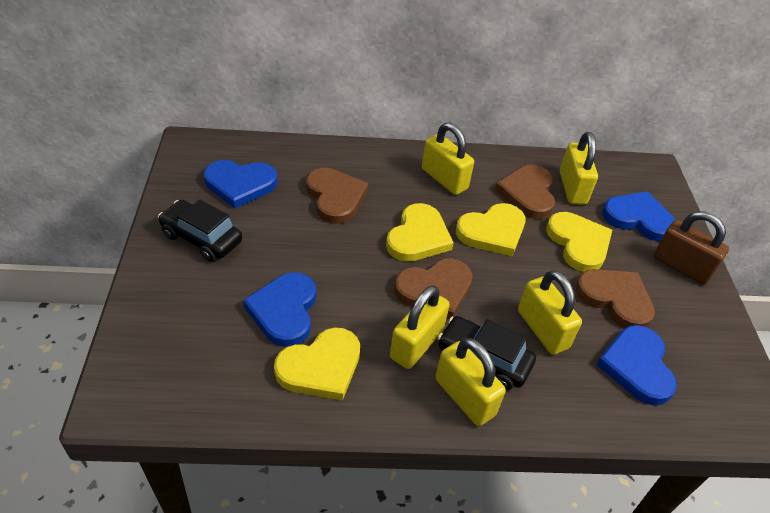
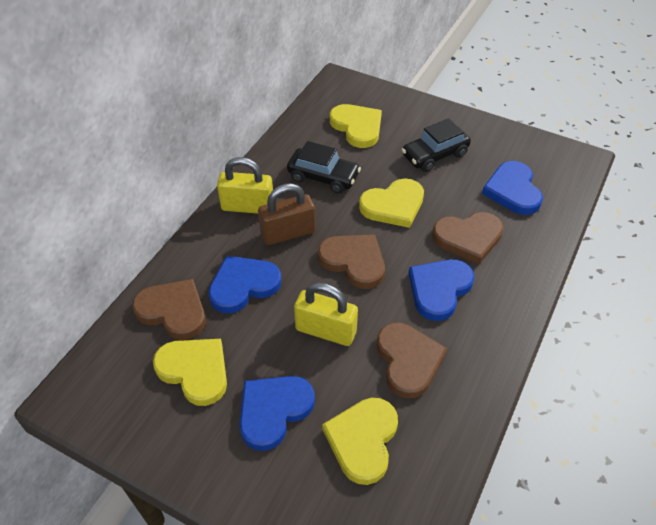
yellow padlock: 5 -> 2

